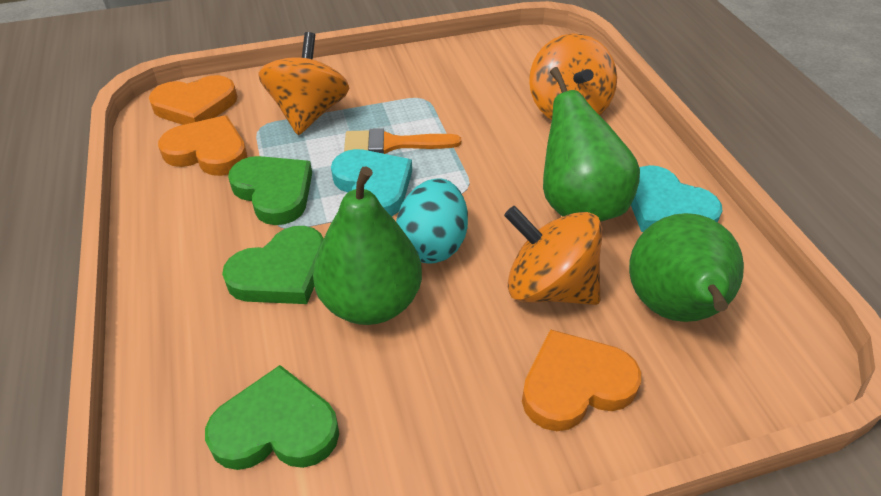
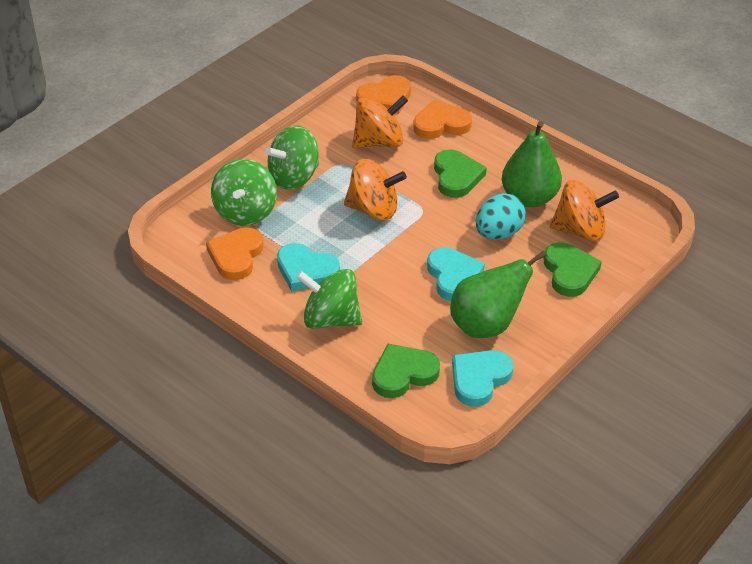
green pear: 3 -> 2
green spinning top: 0 -> 3
orange brush: 1 -> 0
turquoise heart: 2 -> 3

